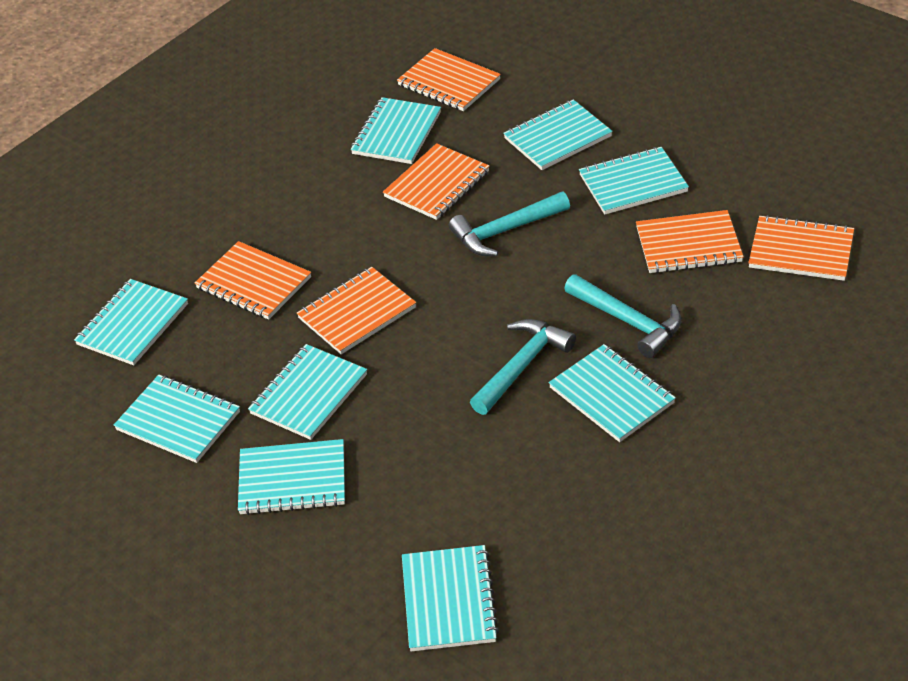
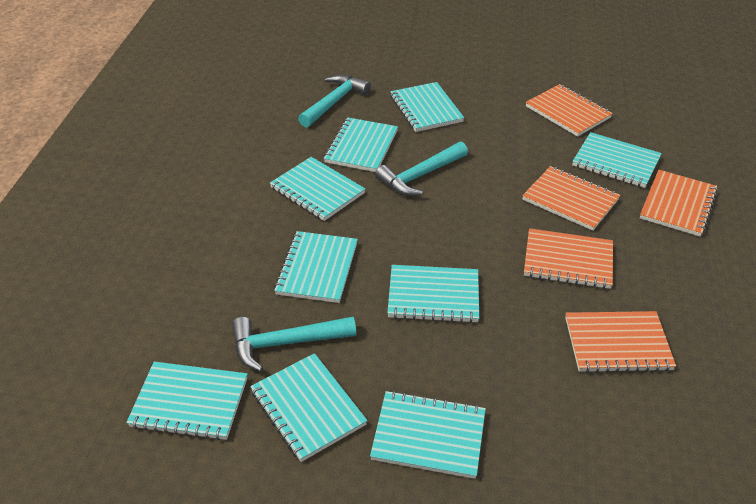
orange notebook: 6 -> 5

